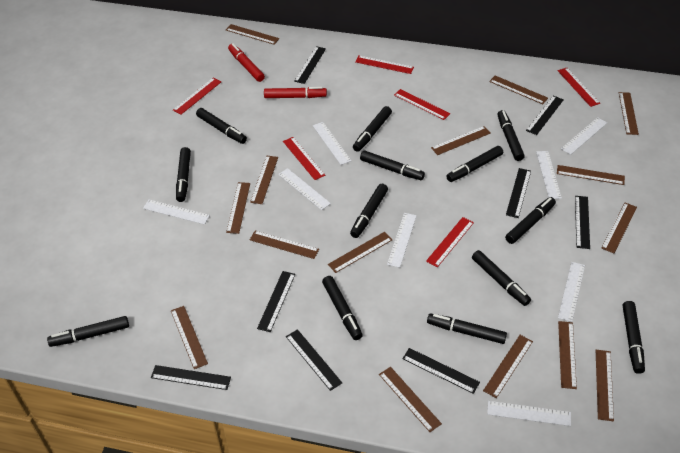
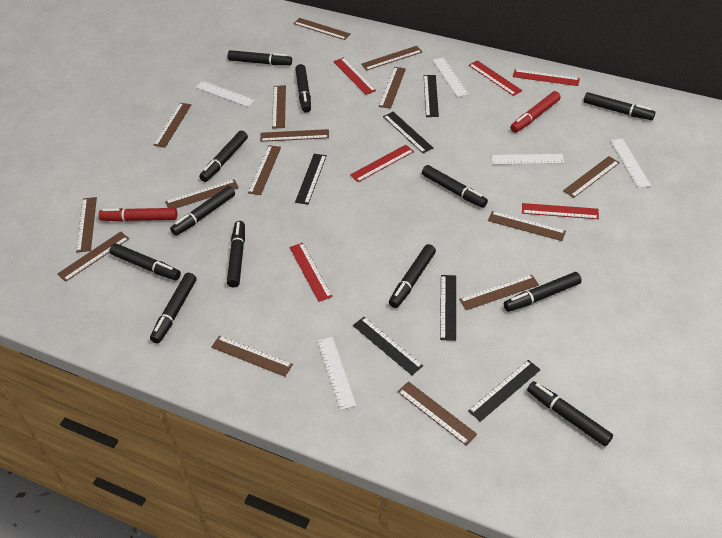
black marker: 13 -> 12
black ruler: 8 -> 6
white ruler: 8 -> 5

